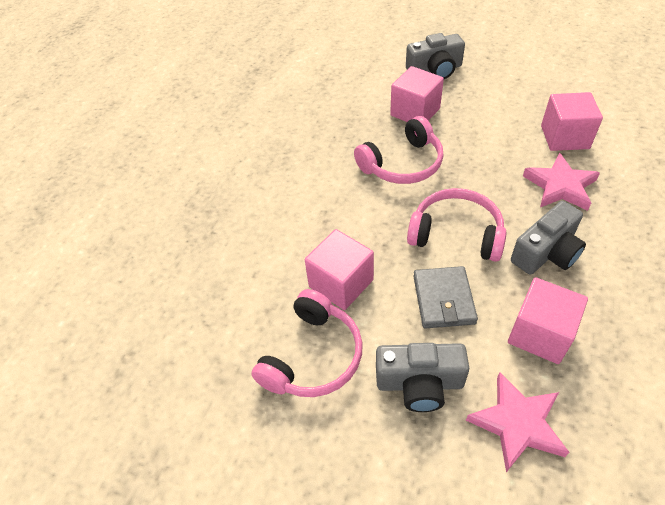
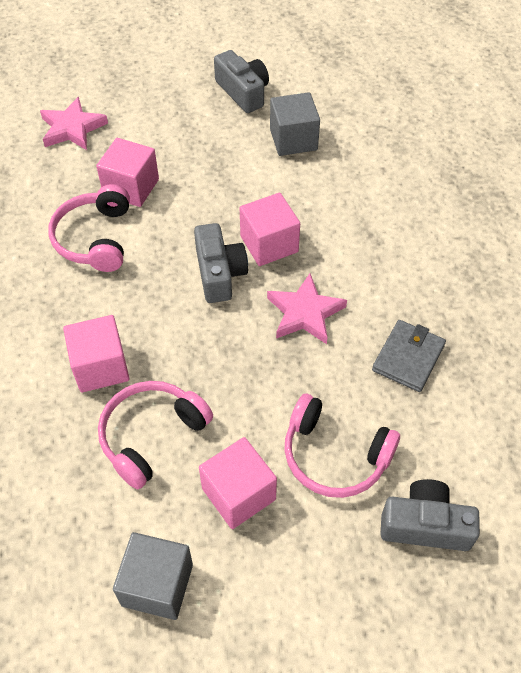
grey cube: 0 -> 2

